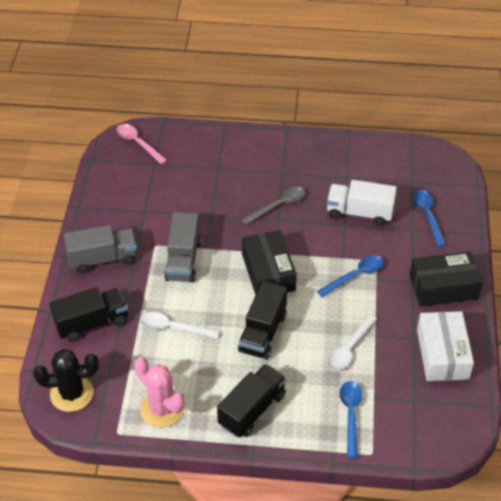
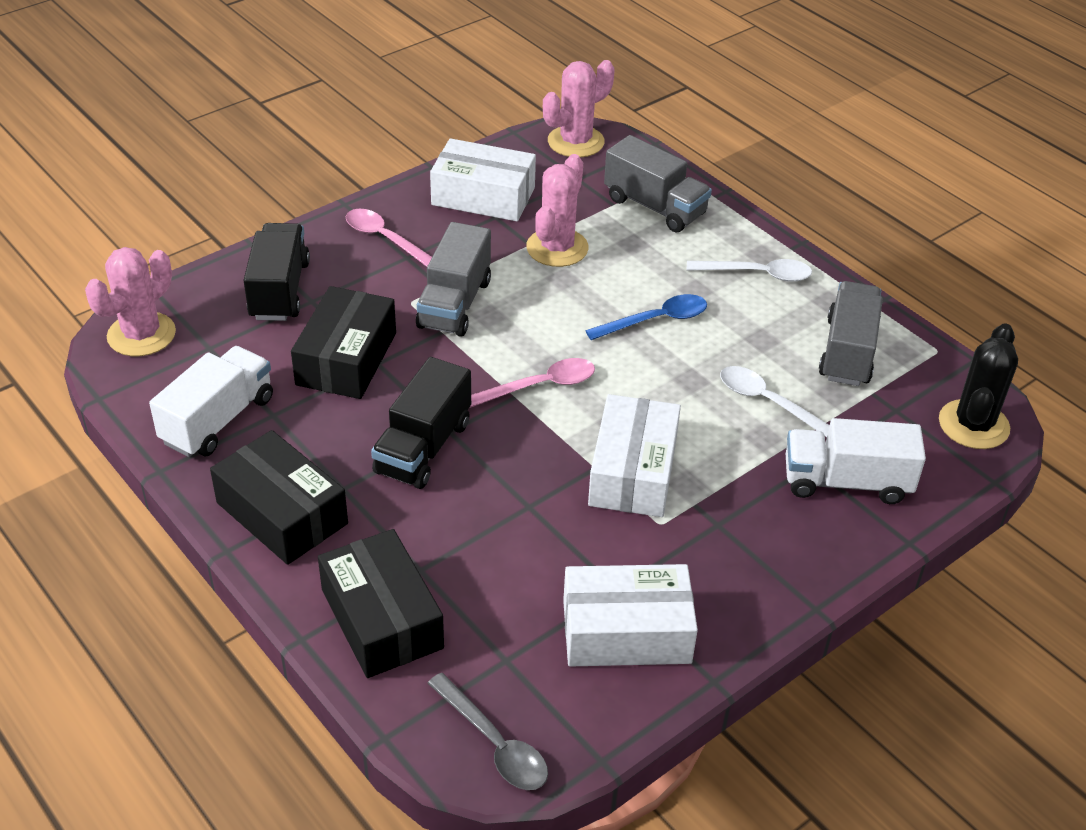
black box: 2 -> 3
black truck: 3 -> 2
blue spoon: 3 -> 1
grey truck: 2 -> 3
pink cactus: 1 -> 3
pink spoon: 1 -> 2
white box: 1 -> 3
white truck: 1 -> 2

